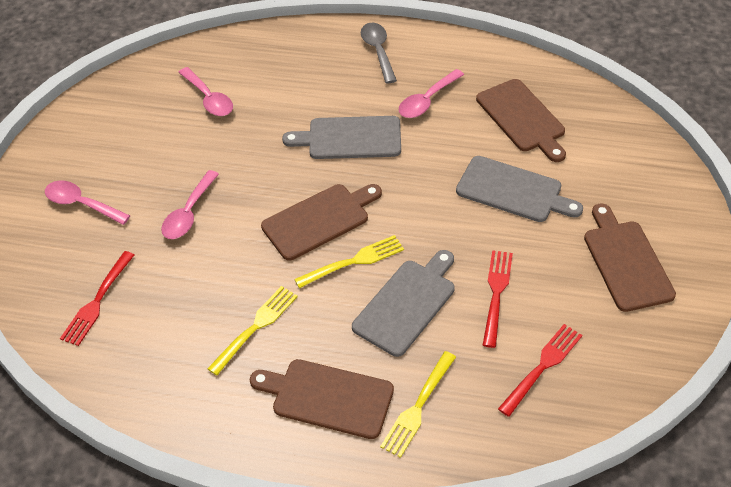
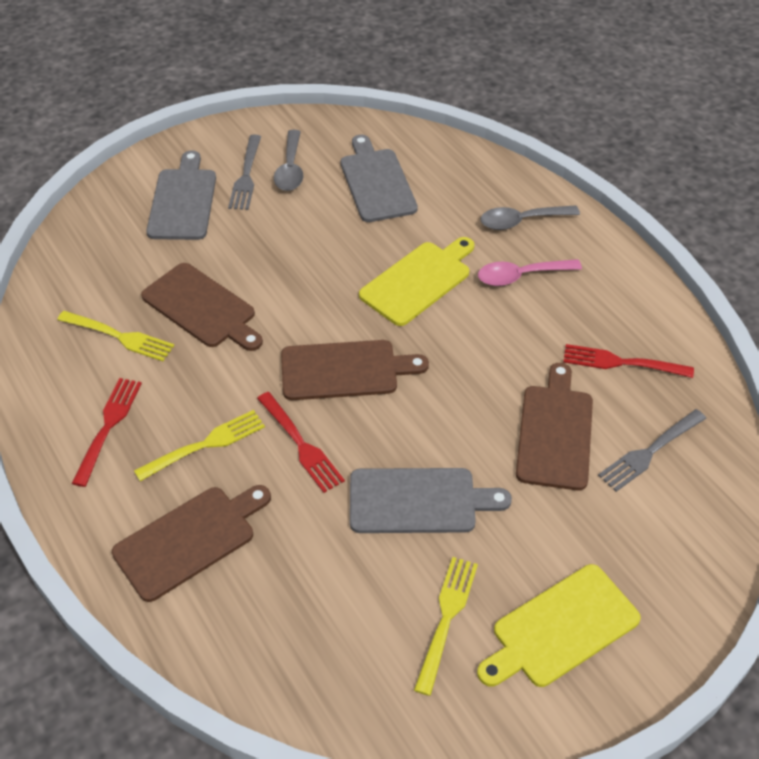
grey fork: 0 -> 2
grey spoon: 1 -> 2
pink spoon: 4 -> 1
yellow cutting board: 0 -> 2

